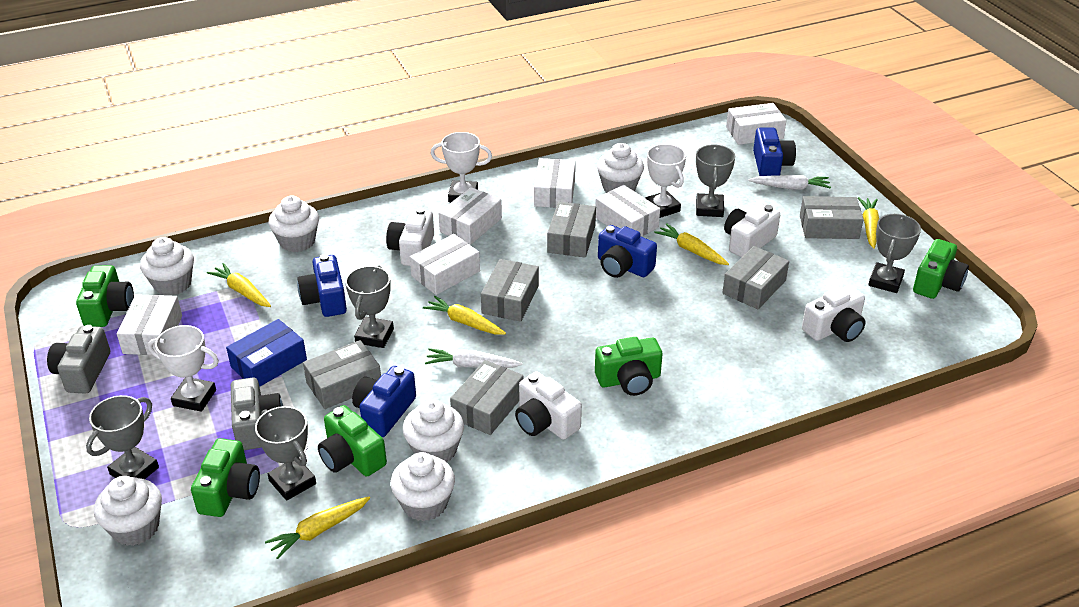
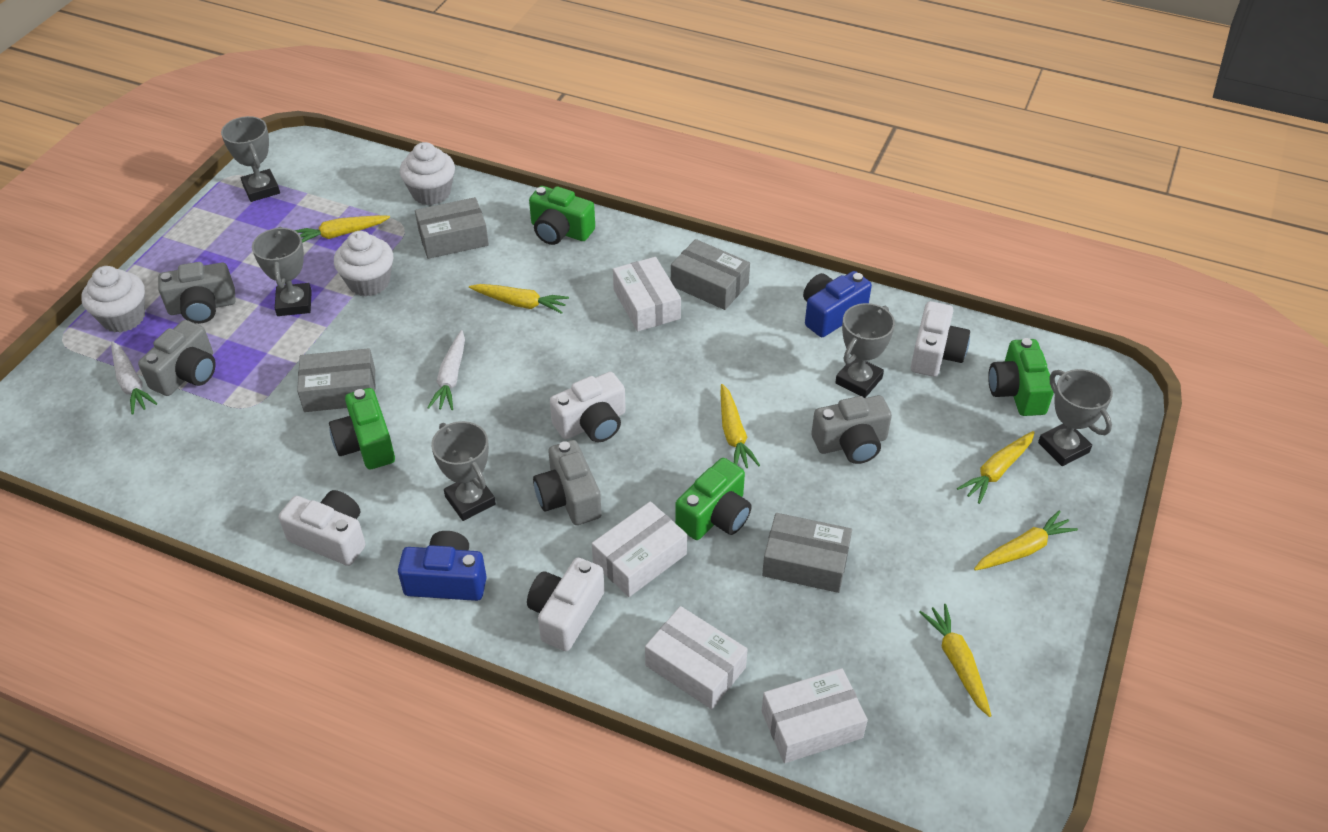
blue box: 1 -> 0
blue camera: 4 -> 2
green camera: 5 -> 4
grey box: 6 -> 4
grey camera: 2 -> 4
white box: 6 -> 4
white cupcake: 6 -> 3
white trophy: 3 -> 0
yellow carrot: 5 -> 6

